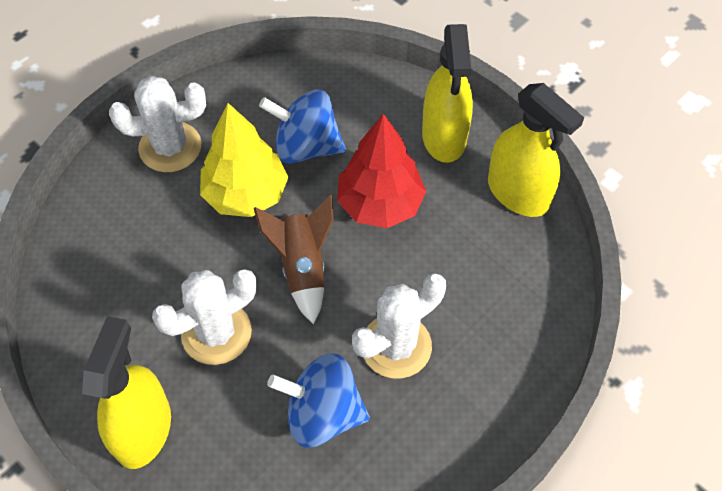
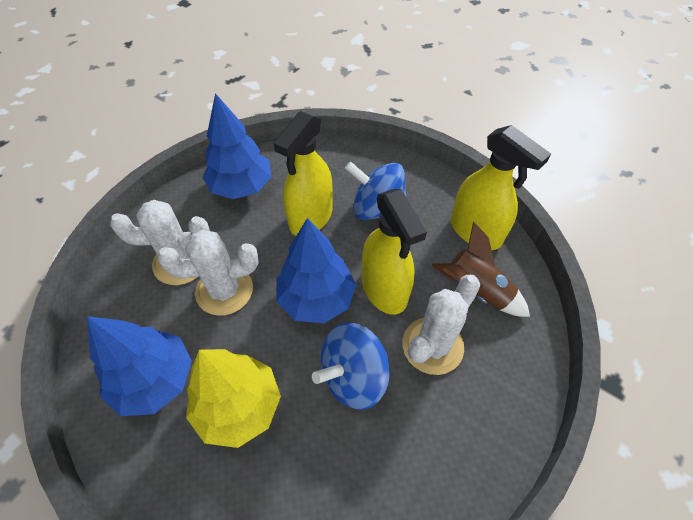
blue tree: 0 -> 3
red tree: 1 -> 0

